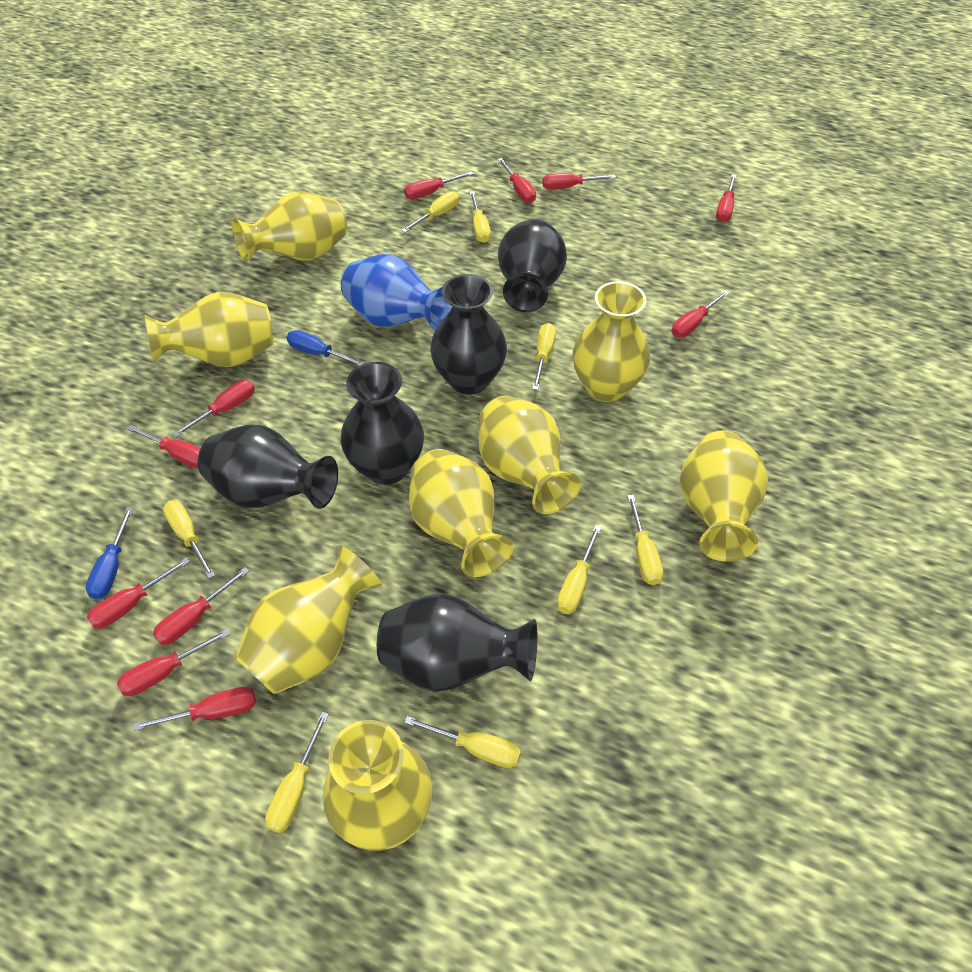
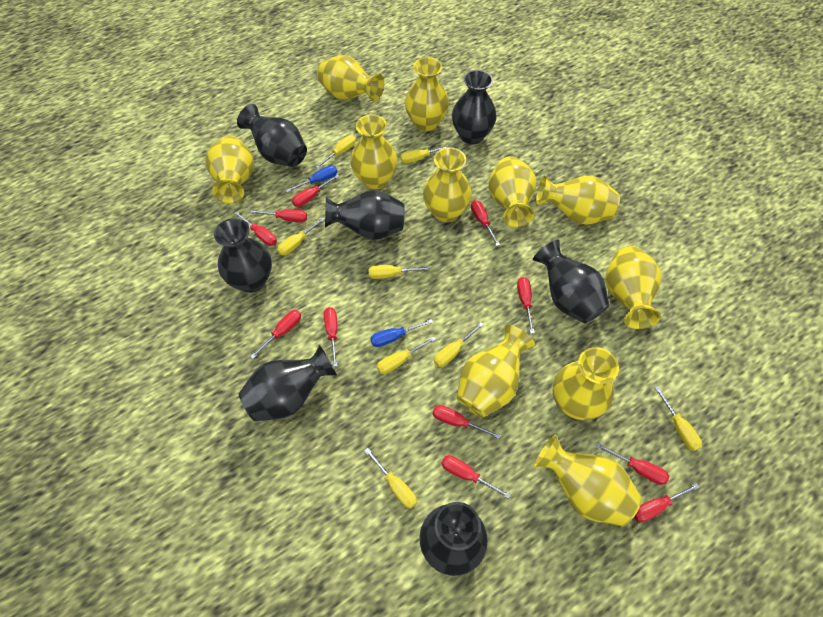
black vase: 5 -> 7
blue vase: 1 -> 0
yellow vase: 8 -> 11

